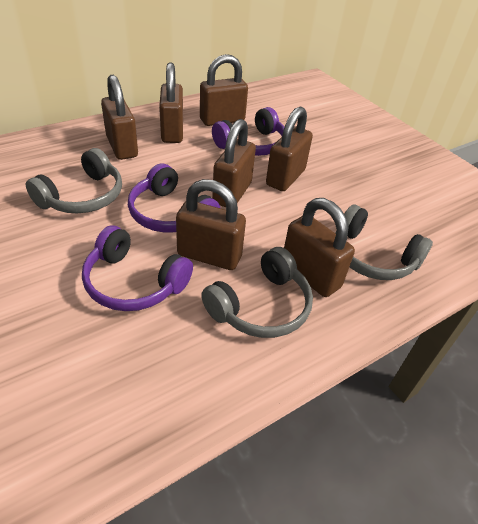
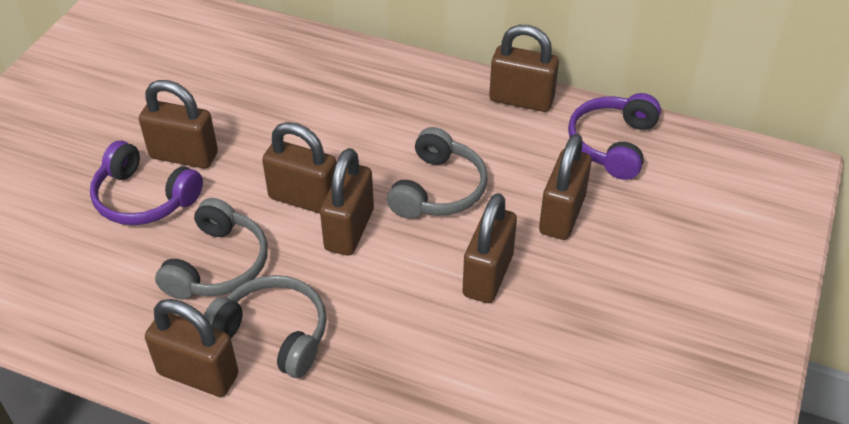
purple headphones: 3 -> 2

